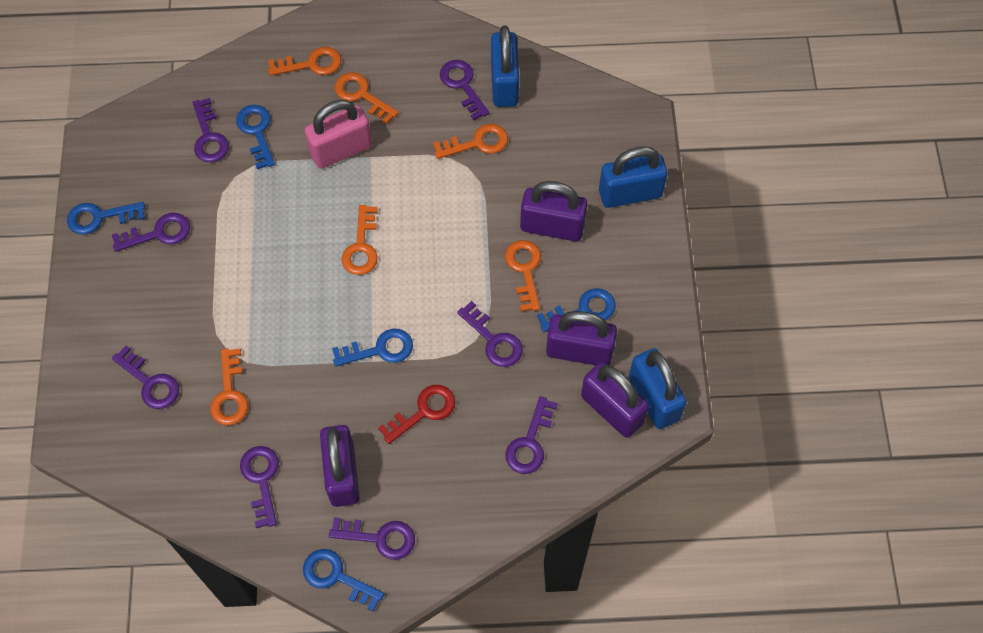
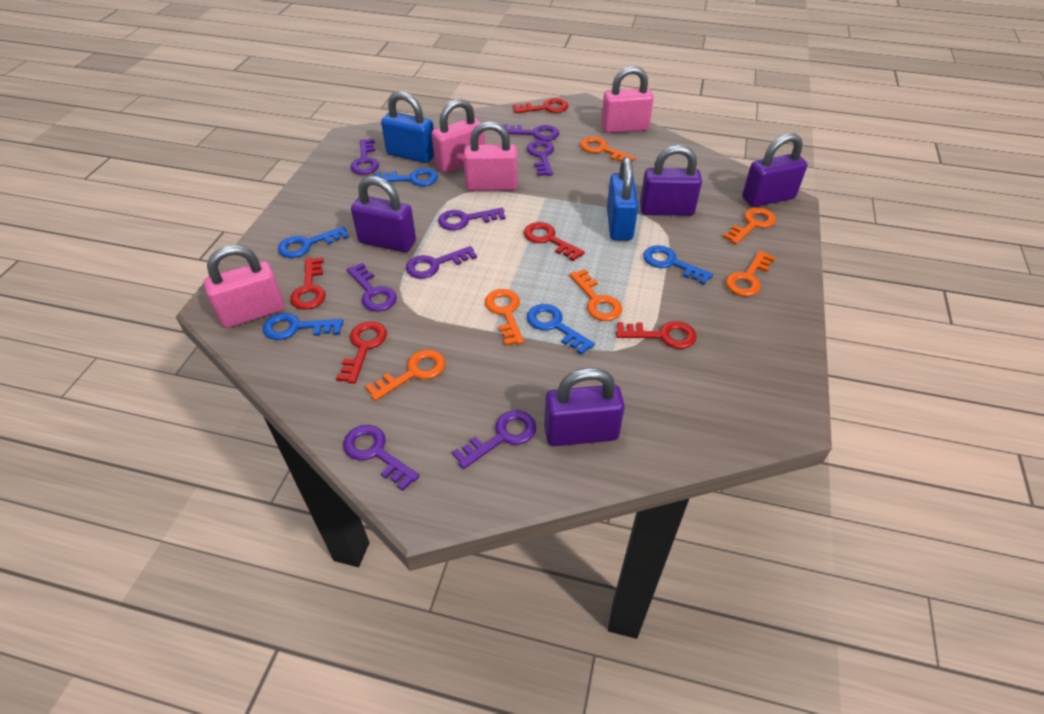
blue padlock: 3 -> 2
pink padlock: 1 -> 4
red key: 1 -> 5

